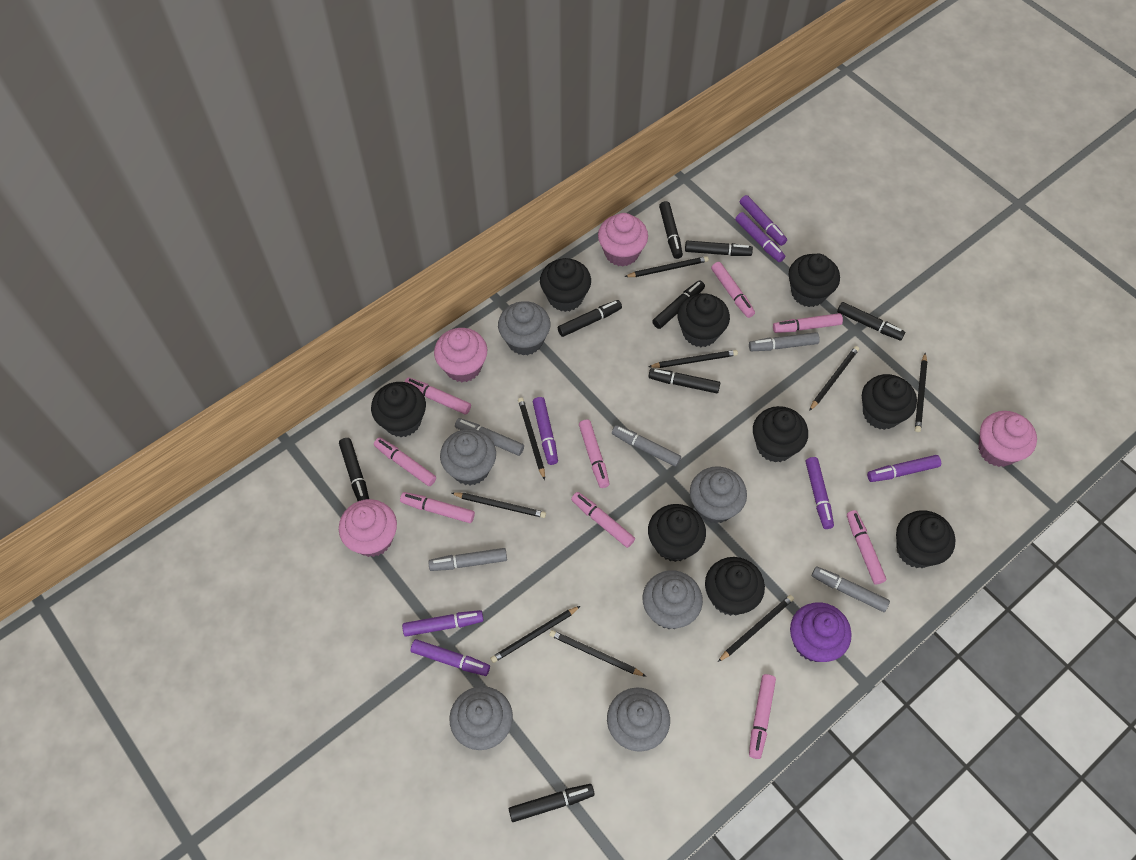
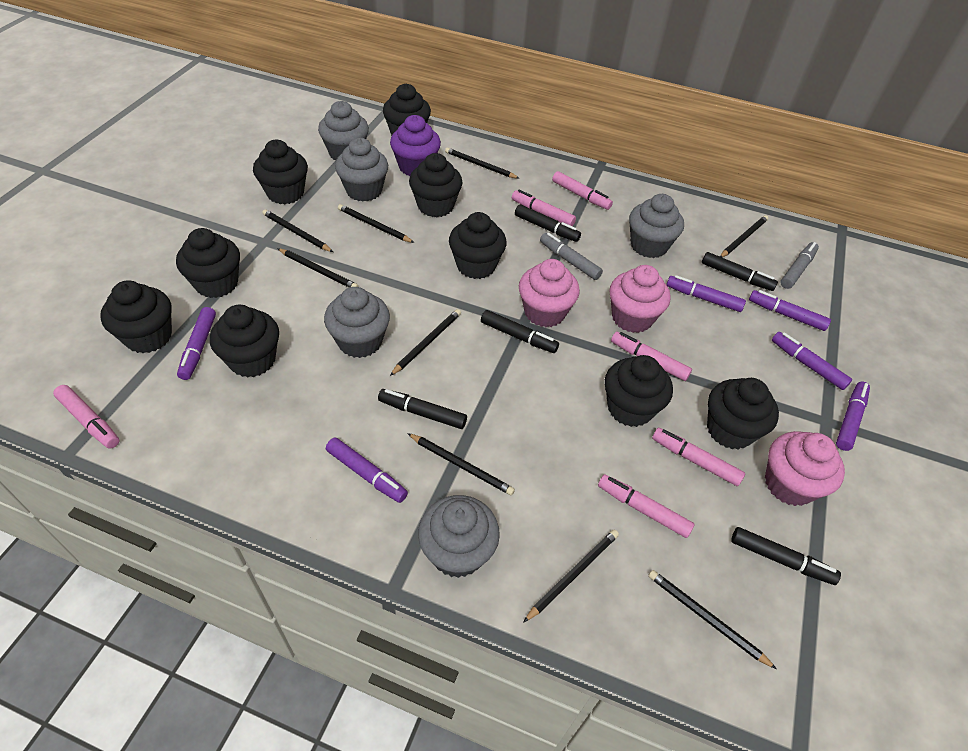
black marker: 8 -> 5
grey cupcake: 6 -> 5
grey marker: 5 -> 2
pink cupcake: 4 -> 3
pink marker: 9 -> 6
purple marker: 7 -> 6

